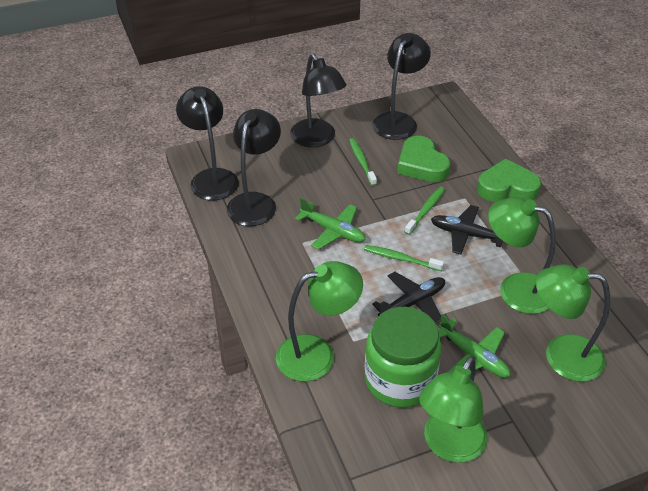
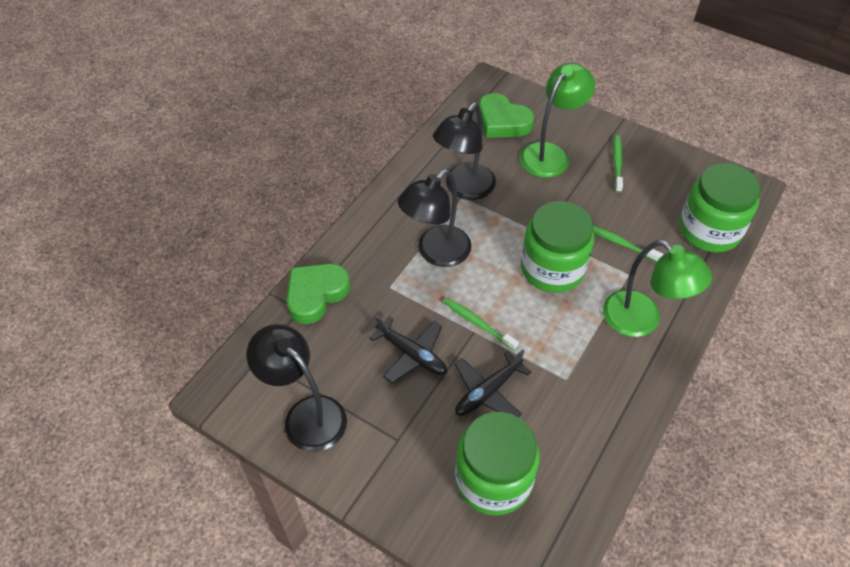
black lamp: 4 -> 3
green jar: 1 -> 3
green lamp: 4 -> 2
green plane: 2 -> 0

